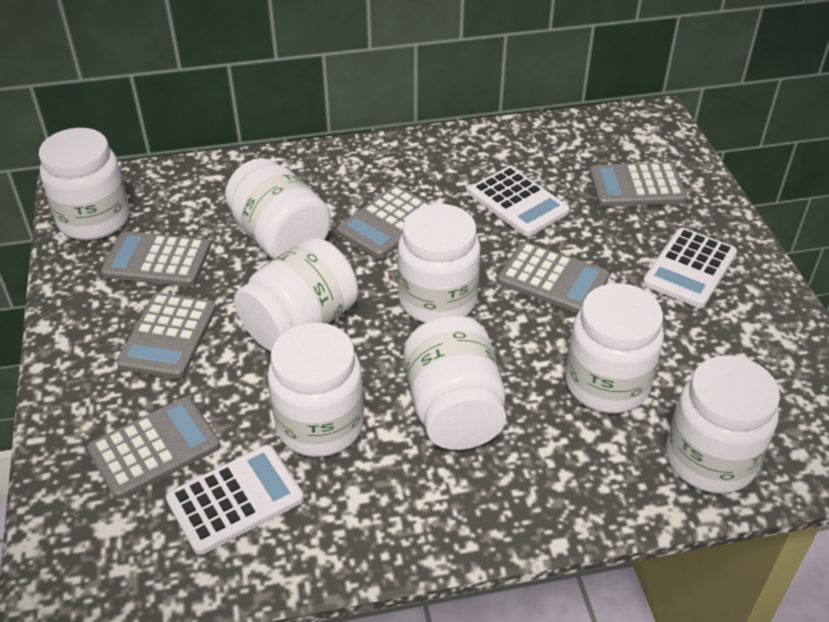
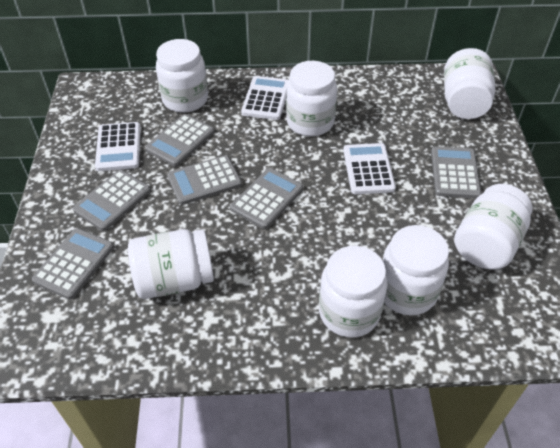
white jar: 8 -> 7

